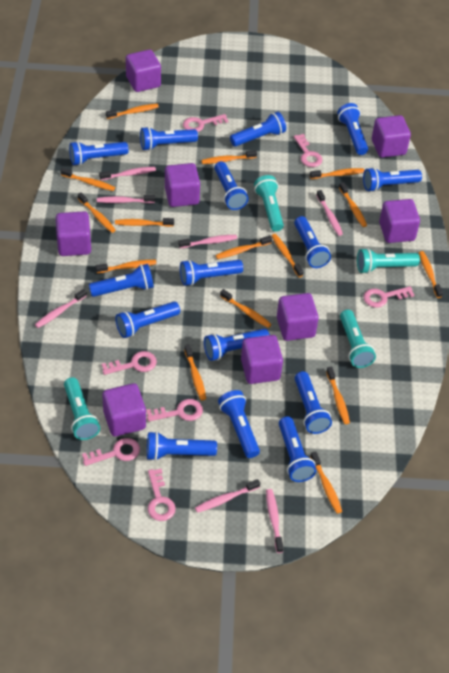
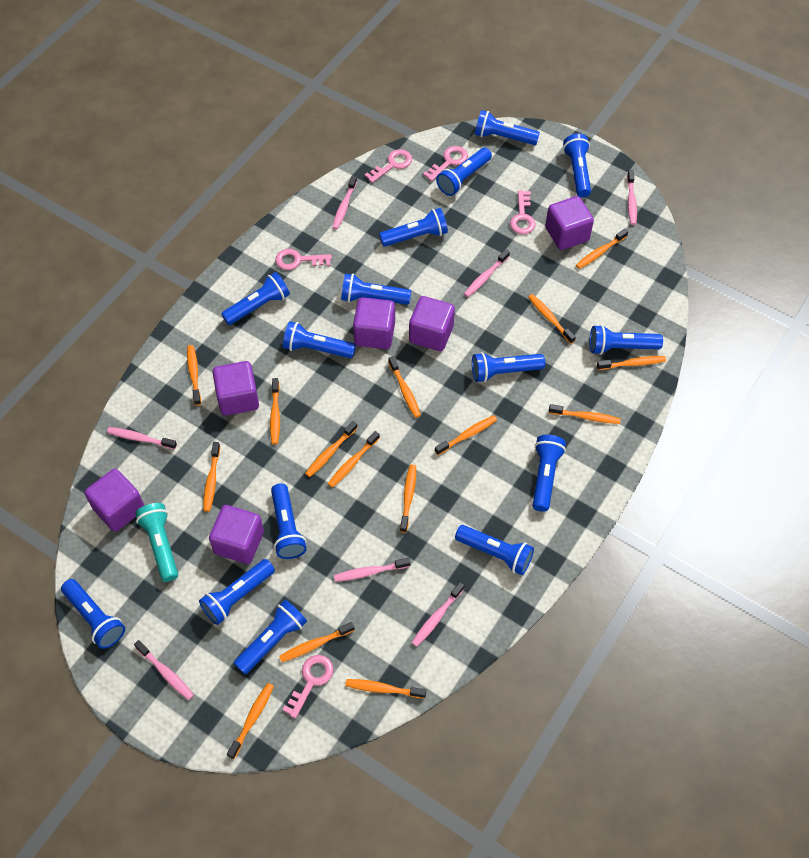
pink key: 7 -> 5
purple cube: 8 -> 6
turquoise flashlight: 4 -> 1

